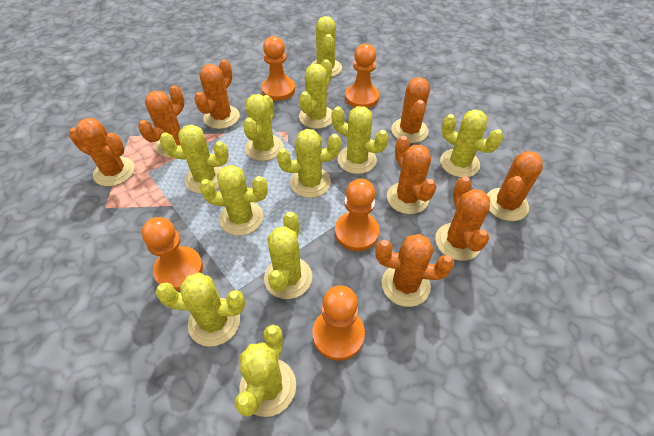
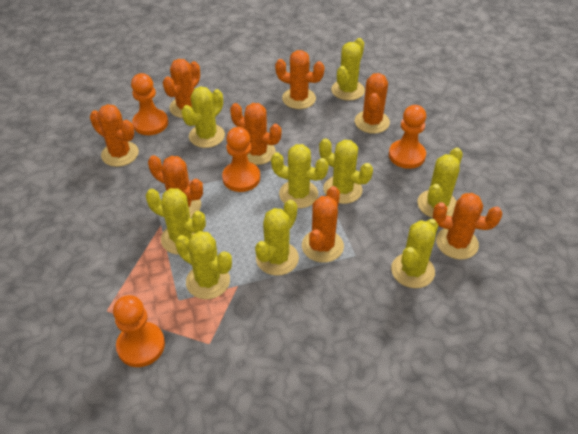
orange pawn: 5 -> 4
yellow cactus: 11 -> 9

